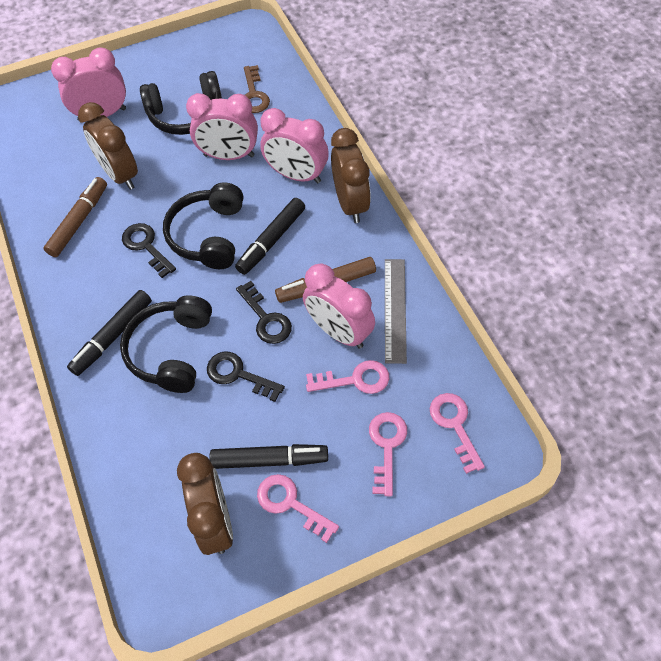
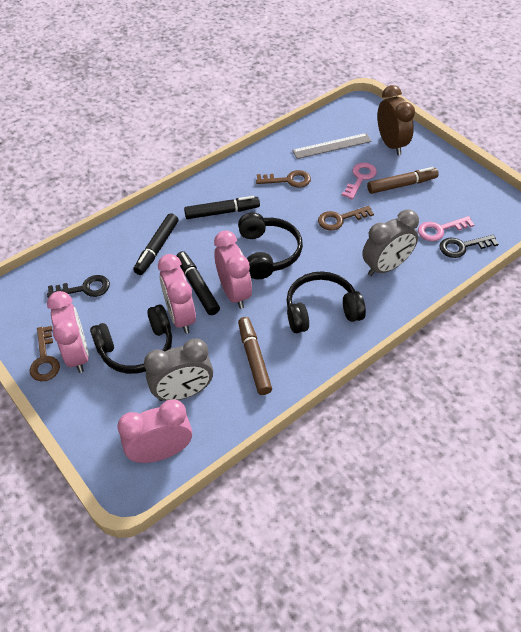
black key: 3 -> 2
brown clock: 3 -> 1
brown key: 1 -> 3
grey clock: 0 -> 2
pink key: 4 -> 2

